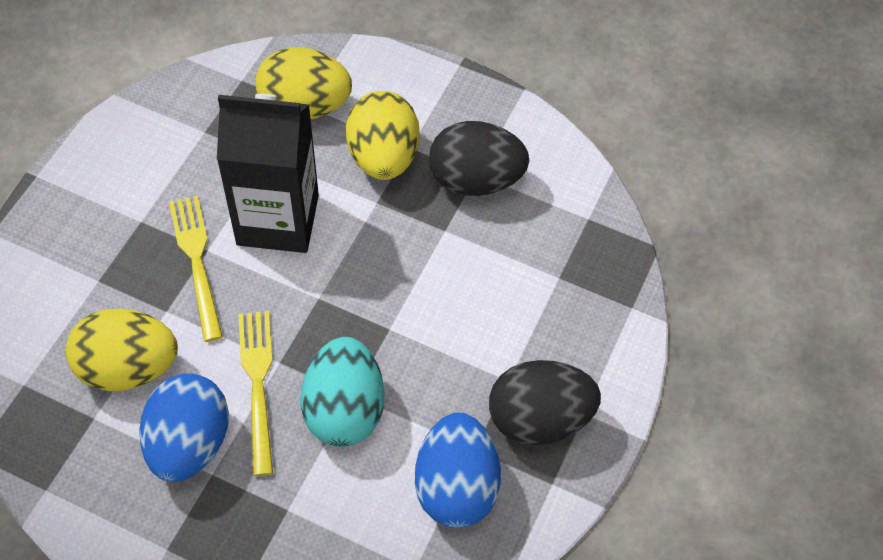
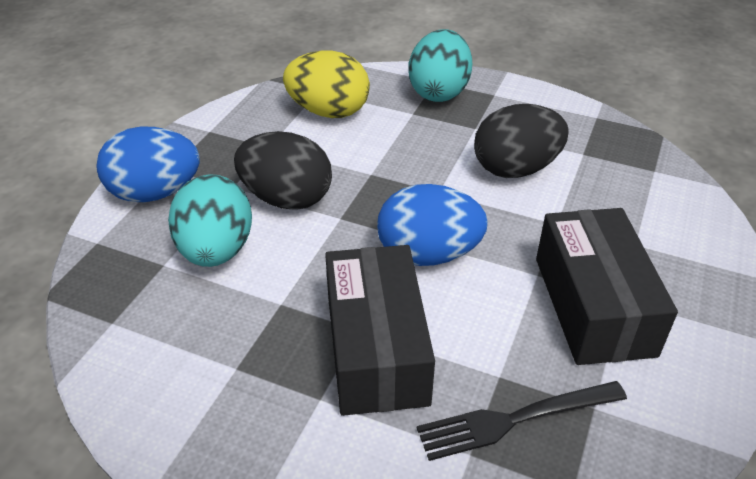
black box: 0 -> 2
black carton: 1 -> 0
black fork: 0 -> 1
turquoise egg: 1 -> 2
yellow egg: 3 -> 1
yellow fork: 2 -> 0

